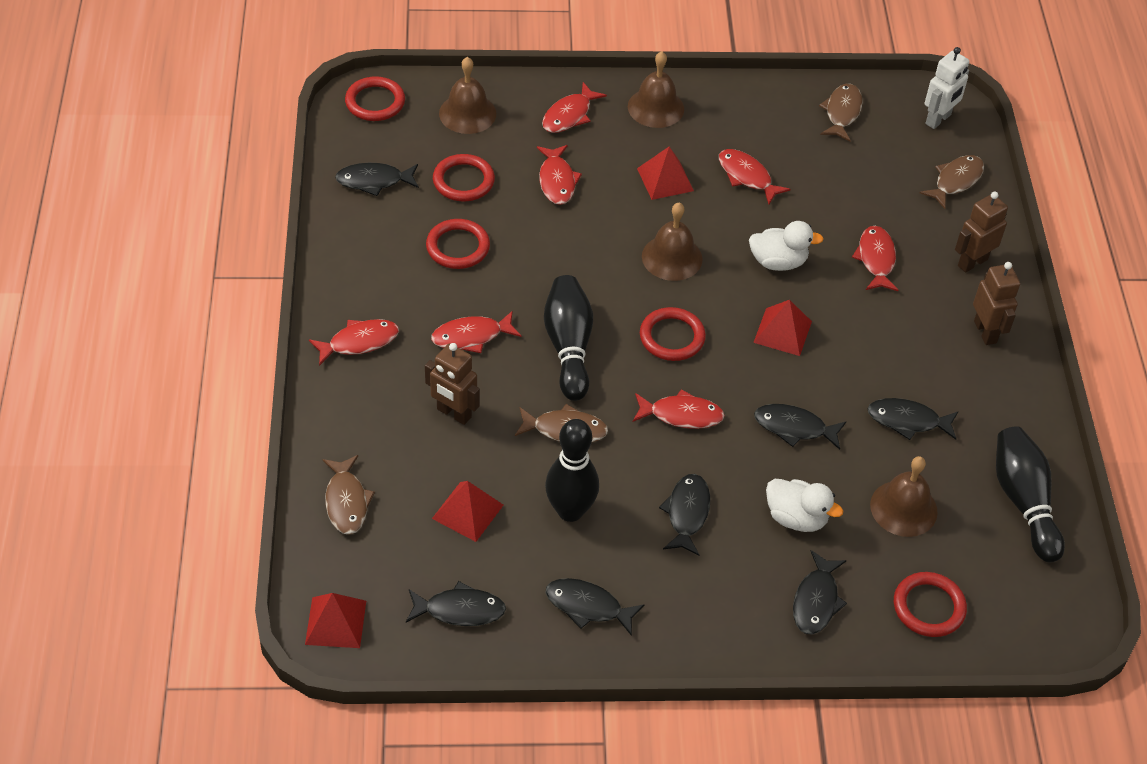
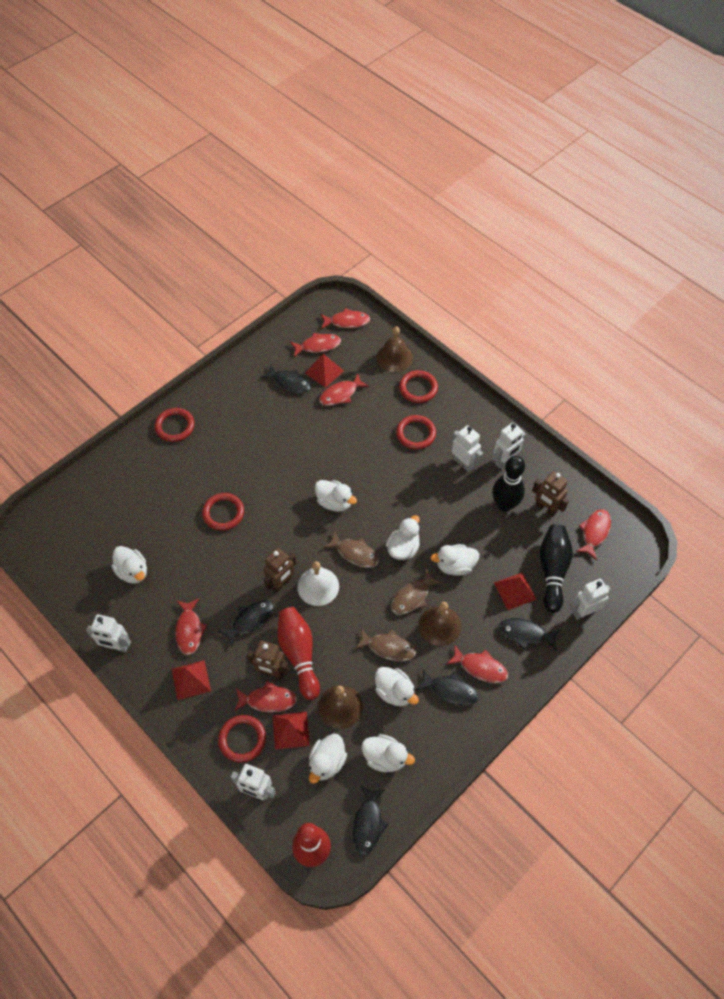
black bowling pin: 3 -> 2
black fish: 7 -> 5
brown bell: 4 -> 3
brown fish: 4 -> 3
red bowling pin: 0 -> 2
white bell: 0 -> 1
white duck: 2 -> 7
white robot: 1 -> 5

